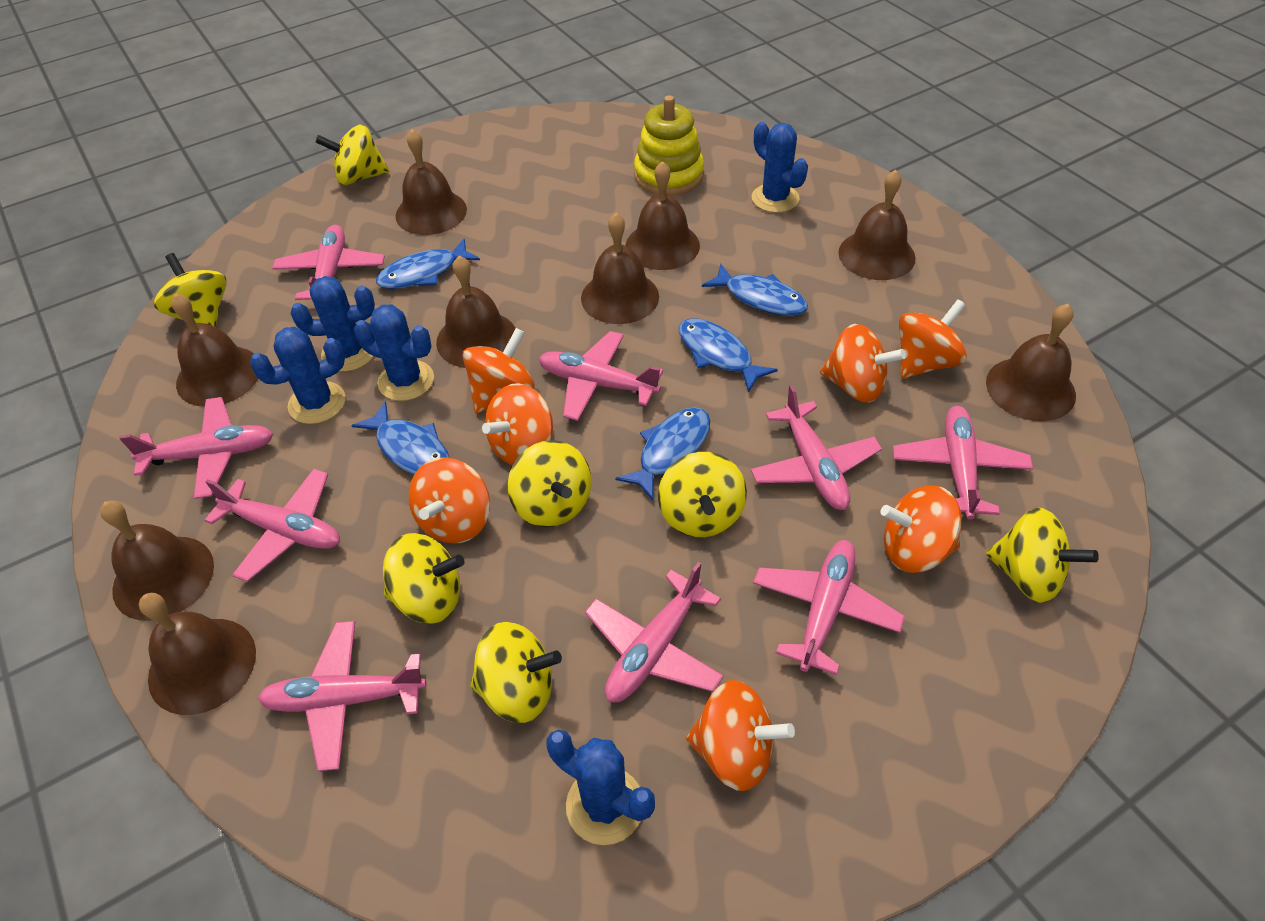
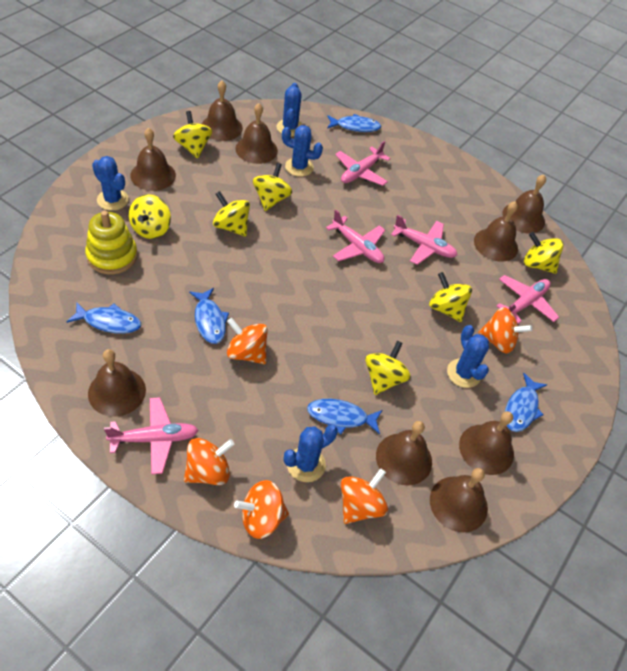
orange spinning top: 7 -> 5
pink plane: 9 -> 5

